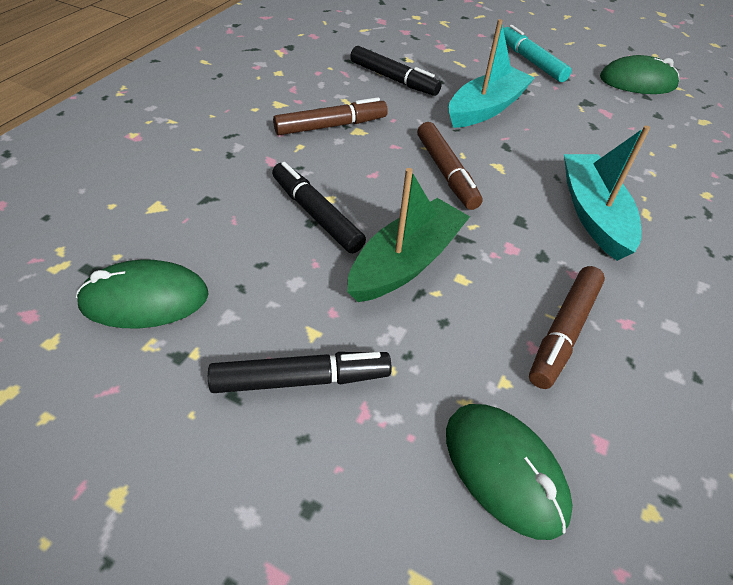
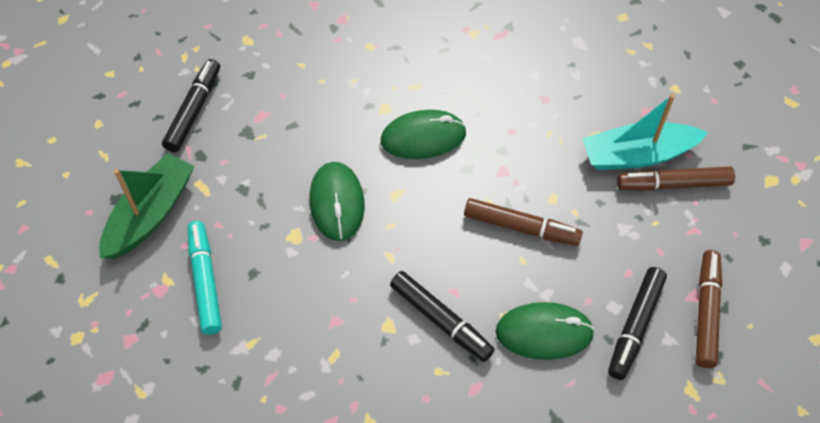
turquoise boat: 2 -> 1

